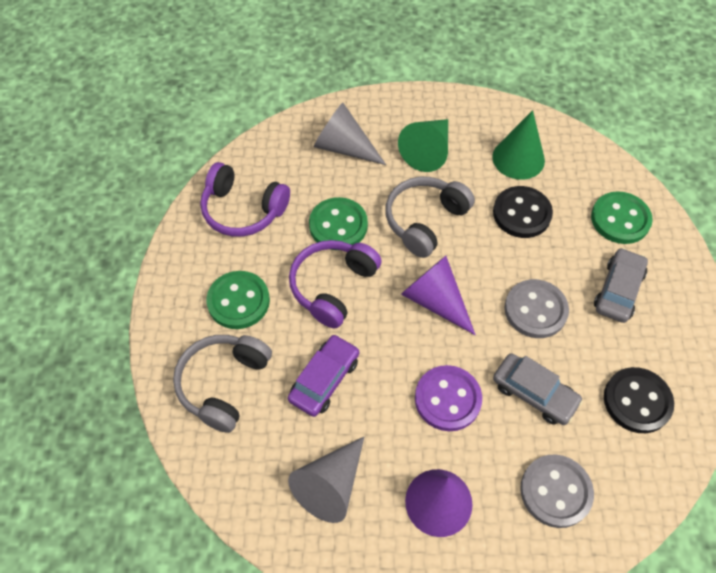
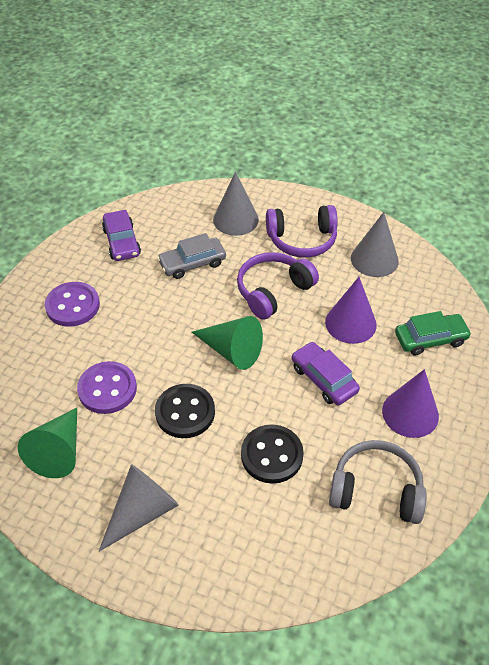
green button: 3 -> 0
green car: 0 -> 1
grey button: 2 -> 0
grey car: 2 -> 1
grey cone: 2 -> 3
grey headphones: 2 -> 1
purple button: 1 -> 2
purple car: 1 -> 2

